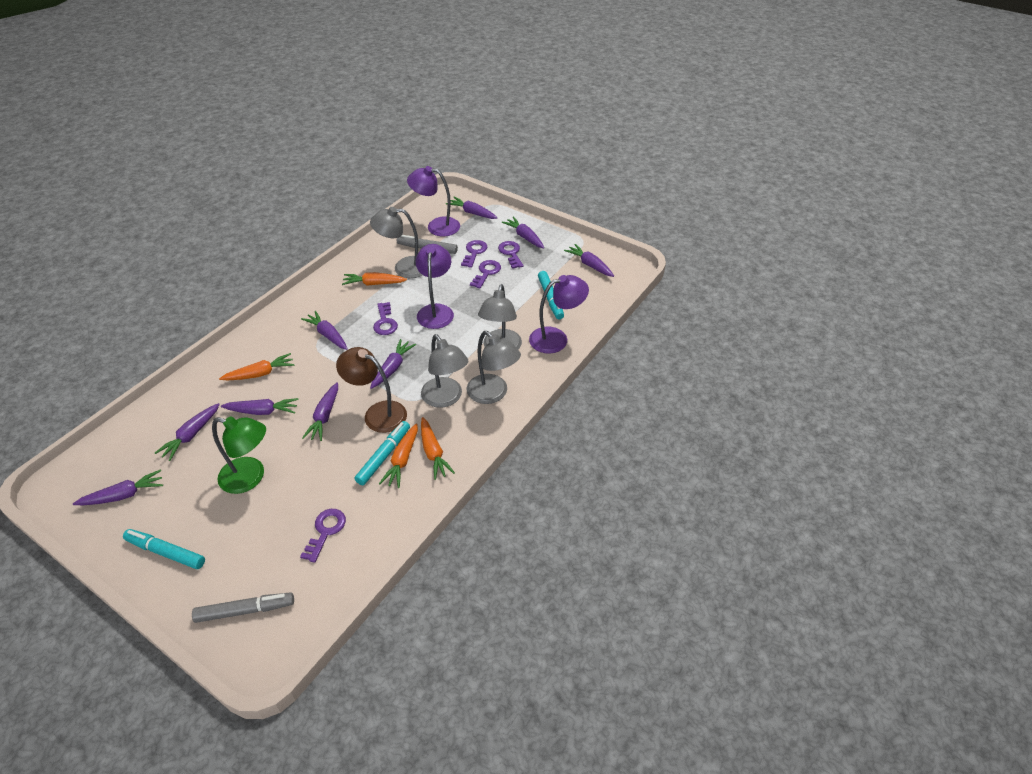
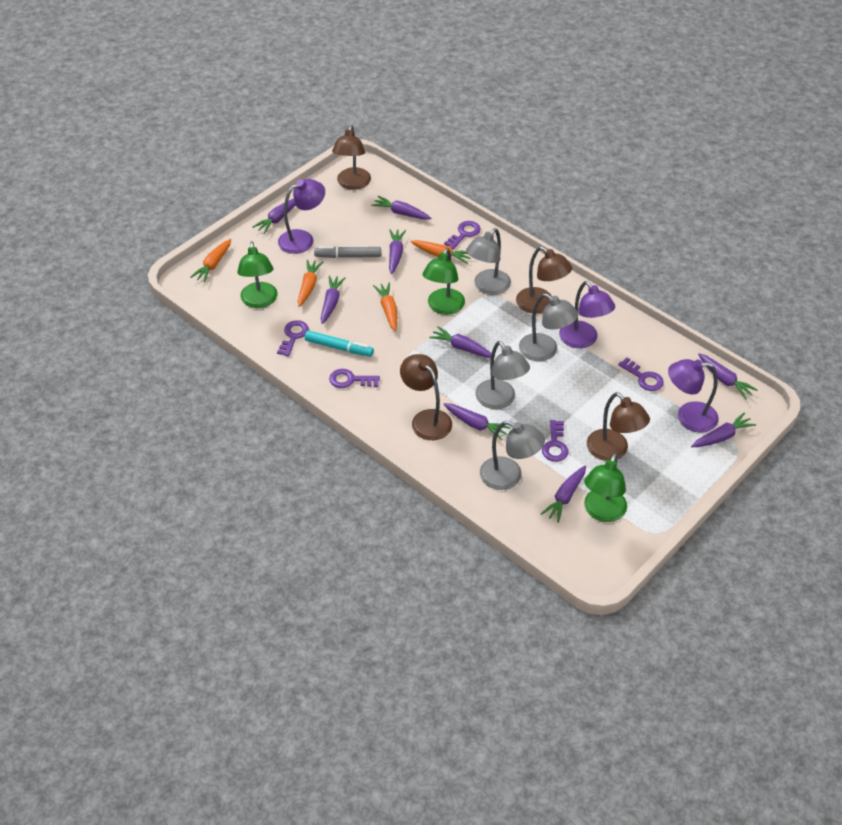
brown lamp: 1 -> 4
green lamp: 1 -> 3
grey marker: 2 -> 1
turquoise marker: 3 -> 1

